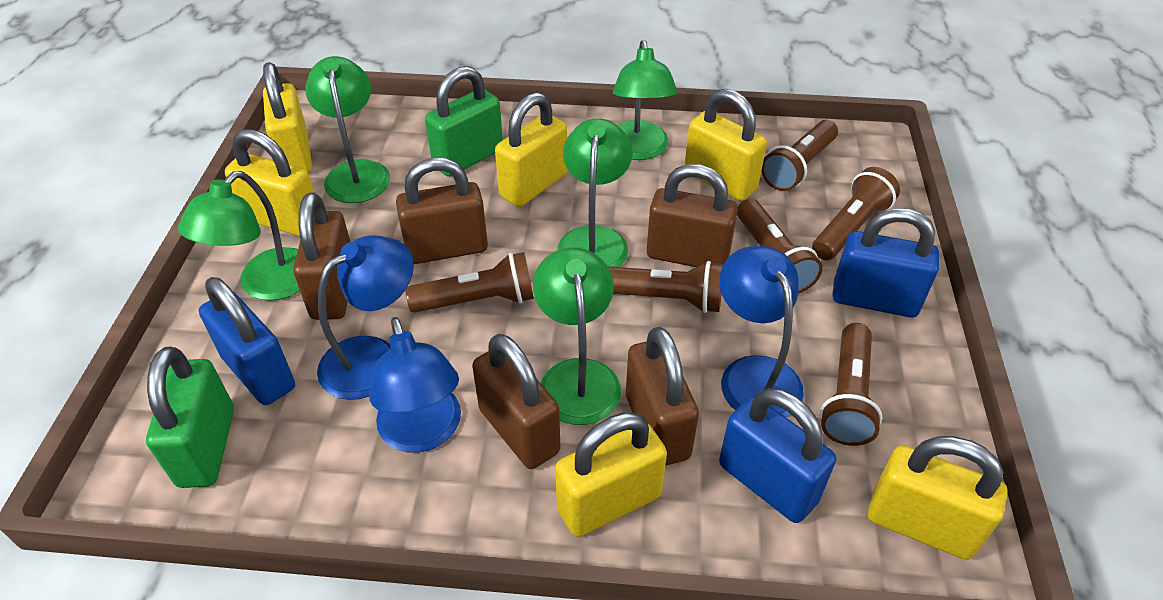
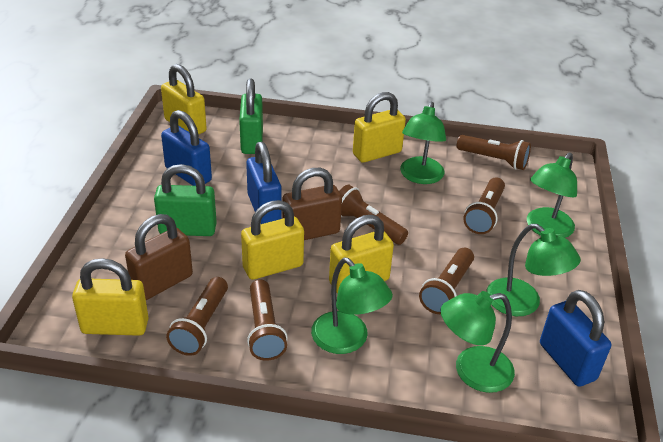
blue lamp: 3 -> 0
brown padlock: 5 -> 2
yellow padlock: 6 -> 5

